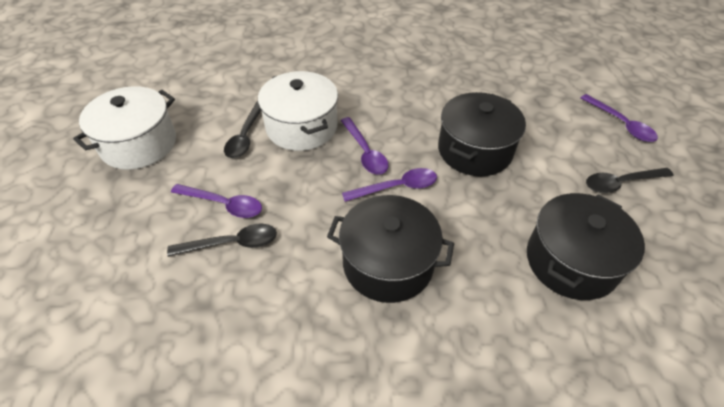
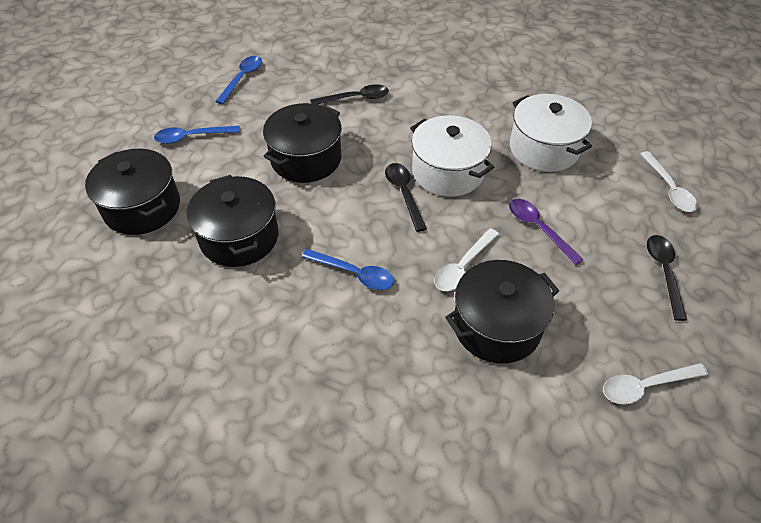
black pot: 3 -> 4
blue spoon: 0 -> 3
purple spoon: 4 -> 1
white spoon: 0 -> 3

